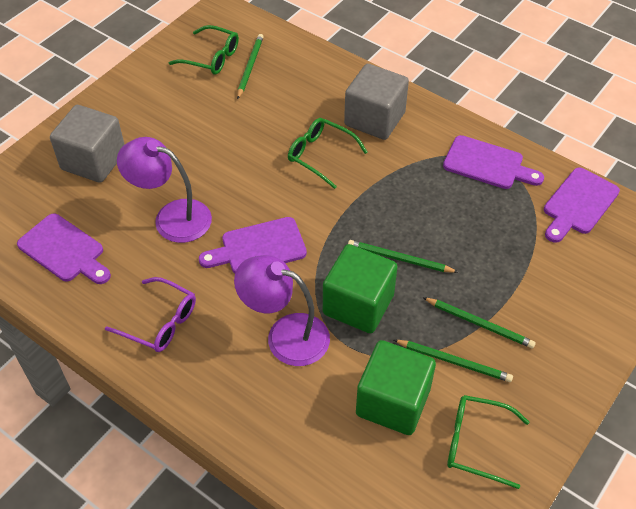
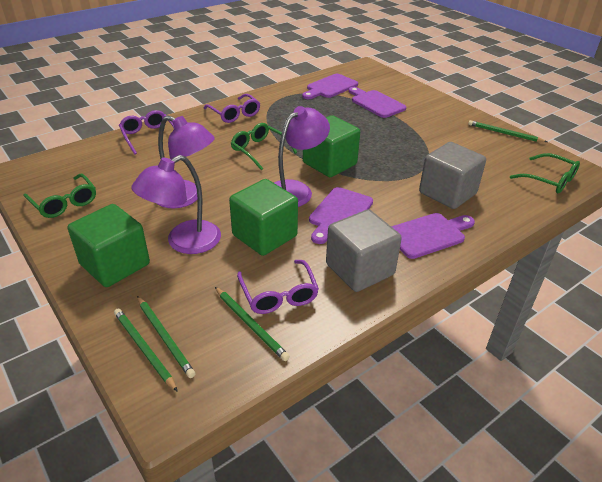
green cube: 2 -> 3
purple glasses: 1 -> 3
purple lamp: 2 -> 3

